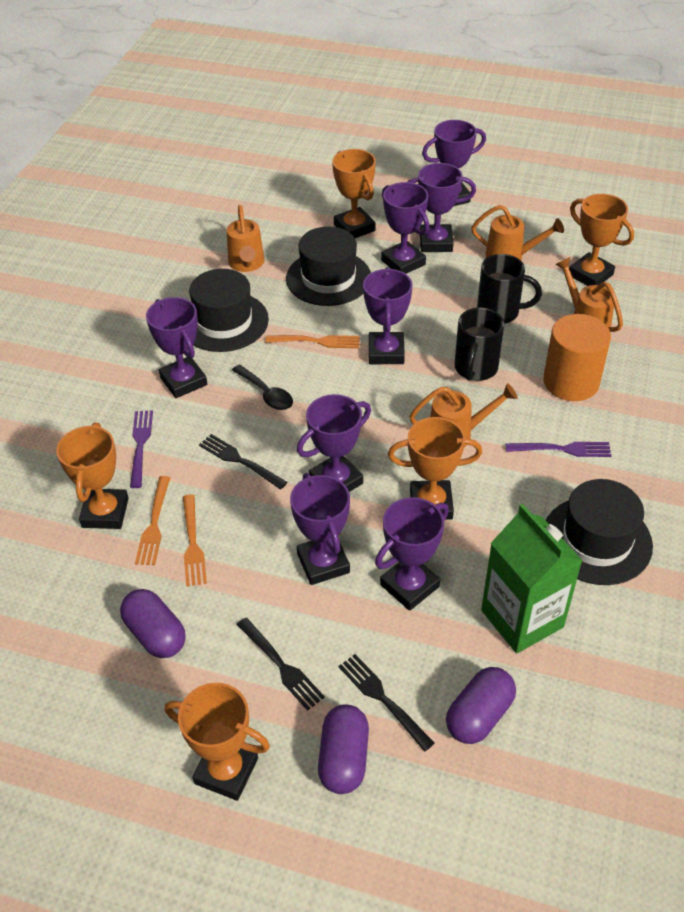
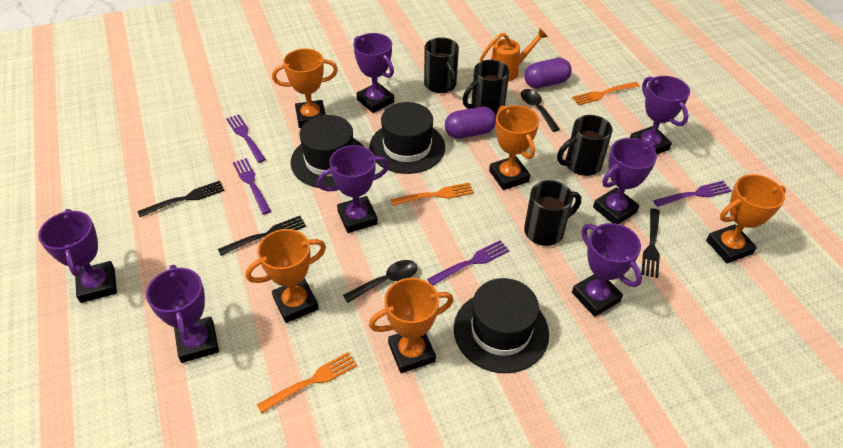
black mug: 2 -> 4
black spoon: 1 -> 2
green carton: 1 -> 0
orange cylinder: 1 -> 0
orange watering can: 4 -> 1
purple capsule: 3 -> 2
purple fork: 2 -> 4
purple trophy: 8 -> 7

